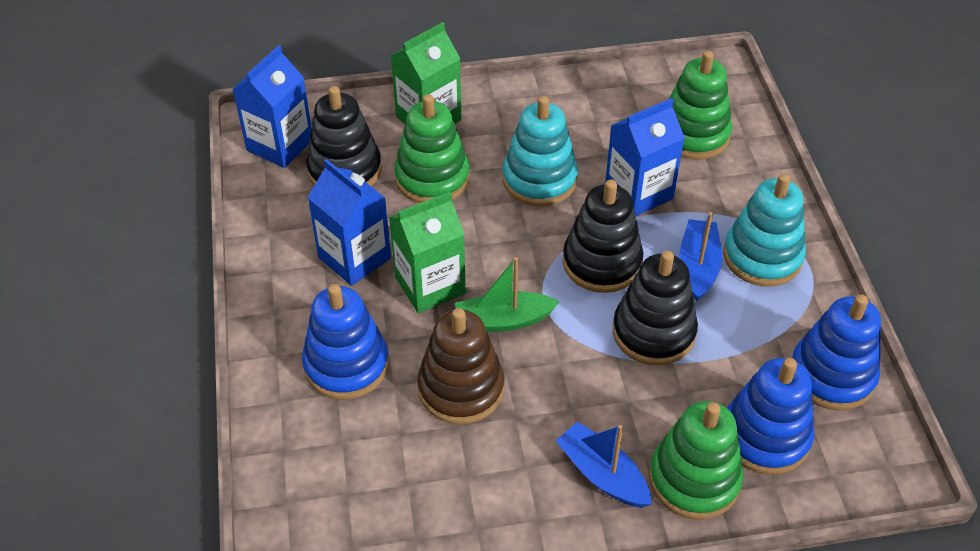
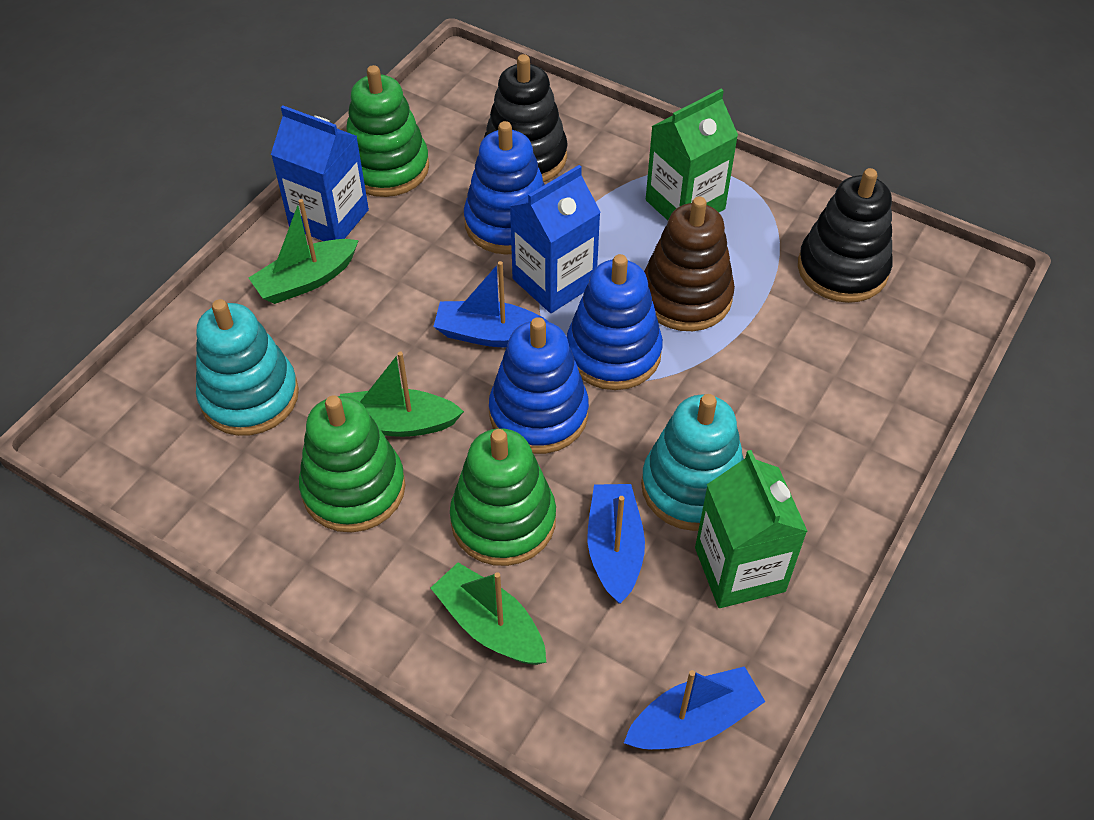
black stacking toy: 3 -> 2
blue boat: 2 -> 3
blue carton: 3 -> 2
green boat: 1 -> 3

